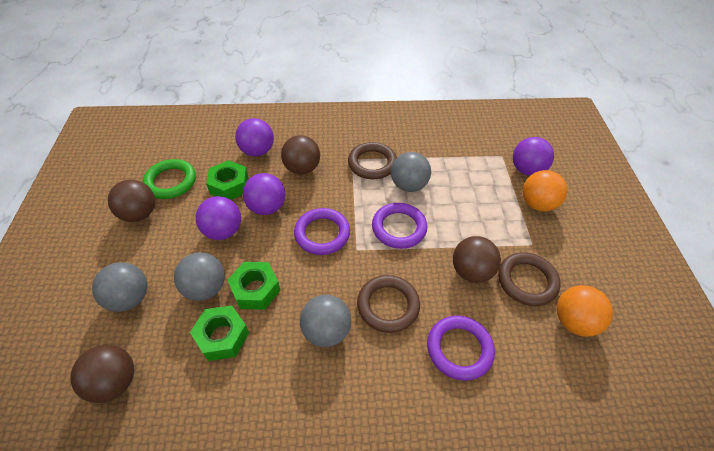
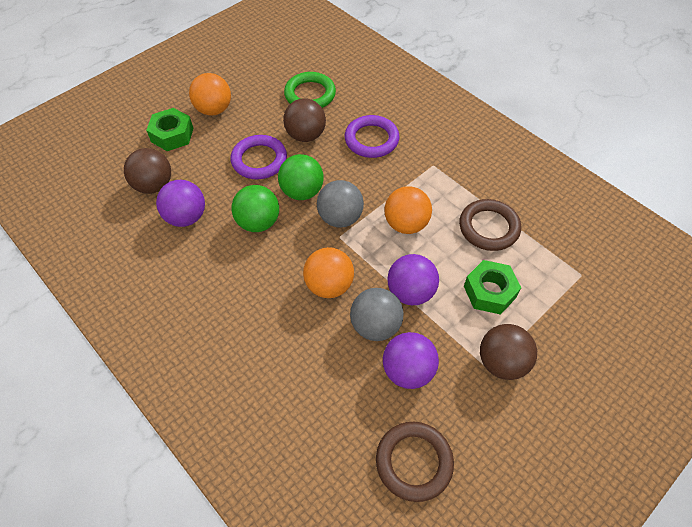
brown ball: 4 -> 3
brown ring: 3 -> 2
green ball: 0 -> 2
green nut: 3 -> 2
grey ball: 4 -> 2
orange ball: 2 -> 3
purple ball: 4 -> 3
purple ring: 3 -> 2

